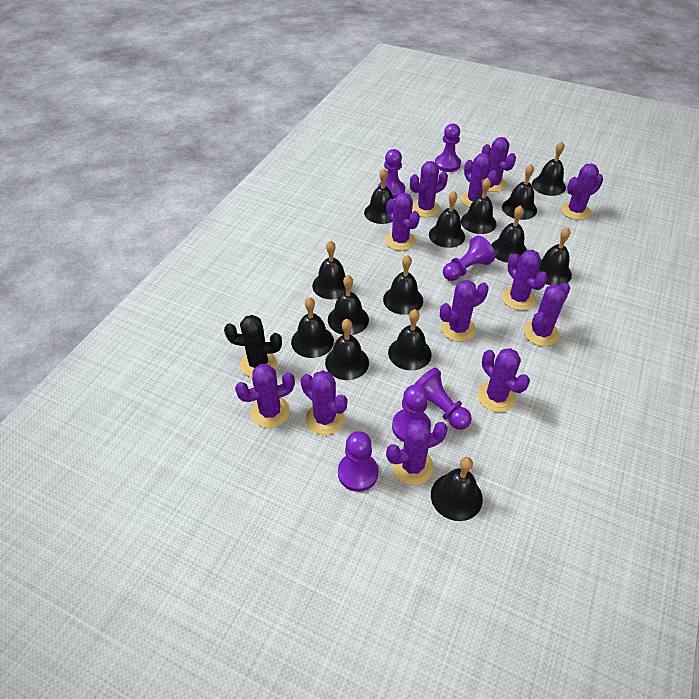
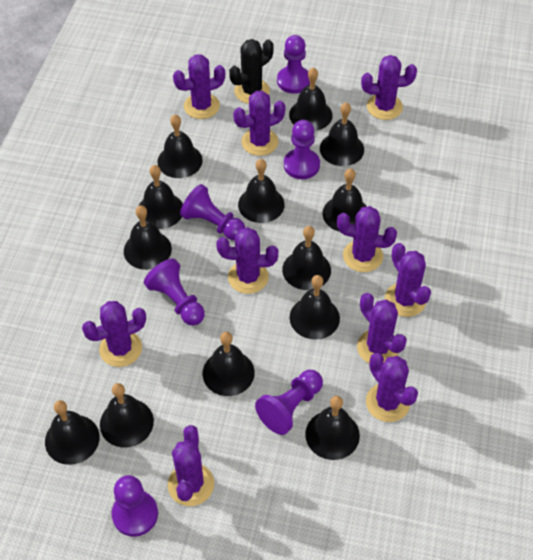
black bell: 14 -> 13
purple cactus: 12 -> 10

